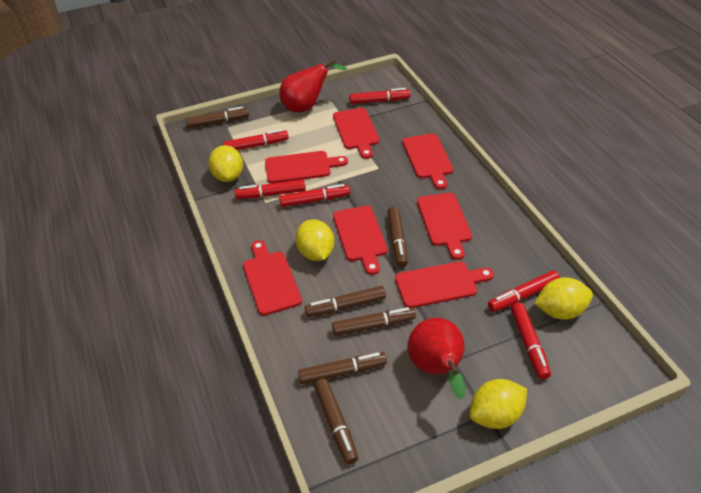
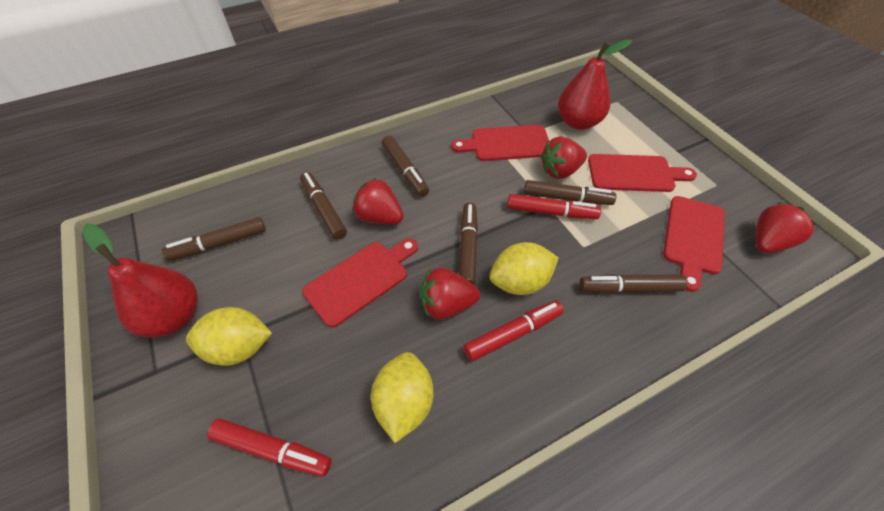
red cutting board: 7 -> 4
red marker: 6 -> 3
red strawberry: 0 -> 4
yellow lemon: 4 -> 3

